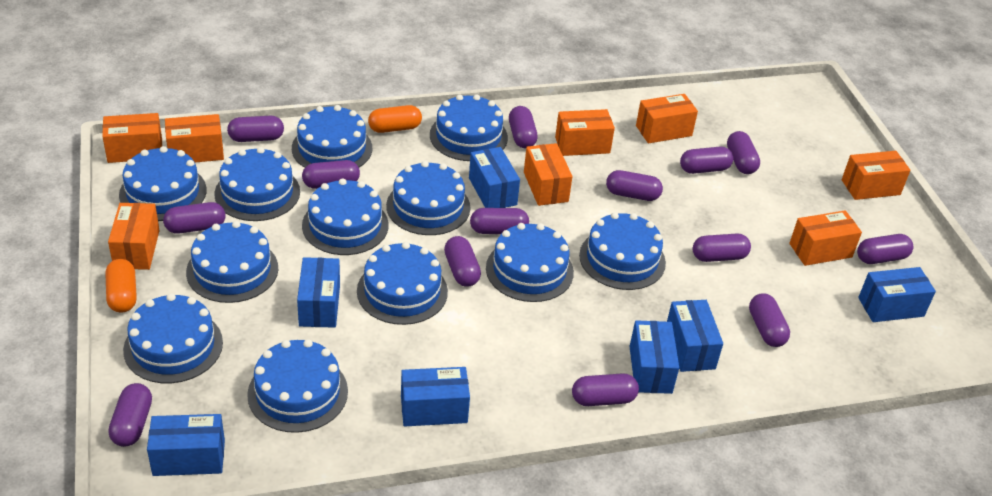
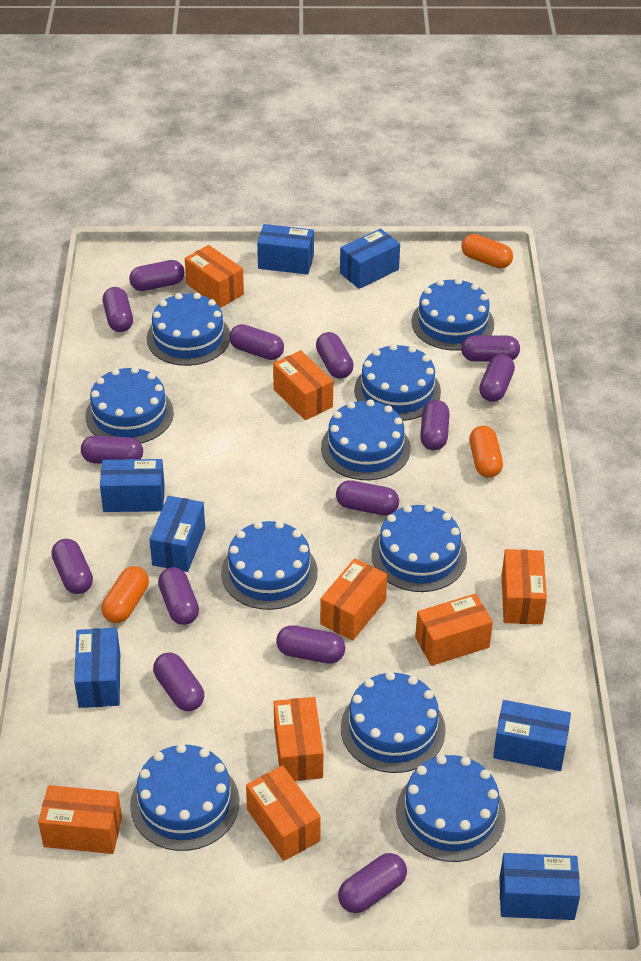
blue cake: 12 -> 10
orange capsule: 2 -> 3

